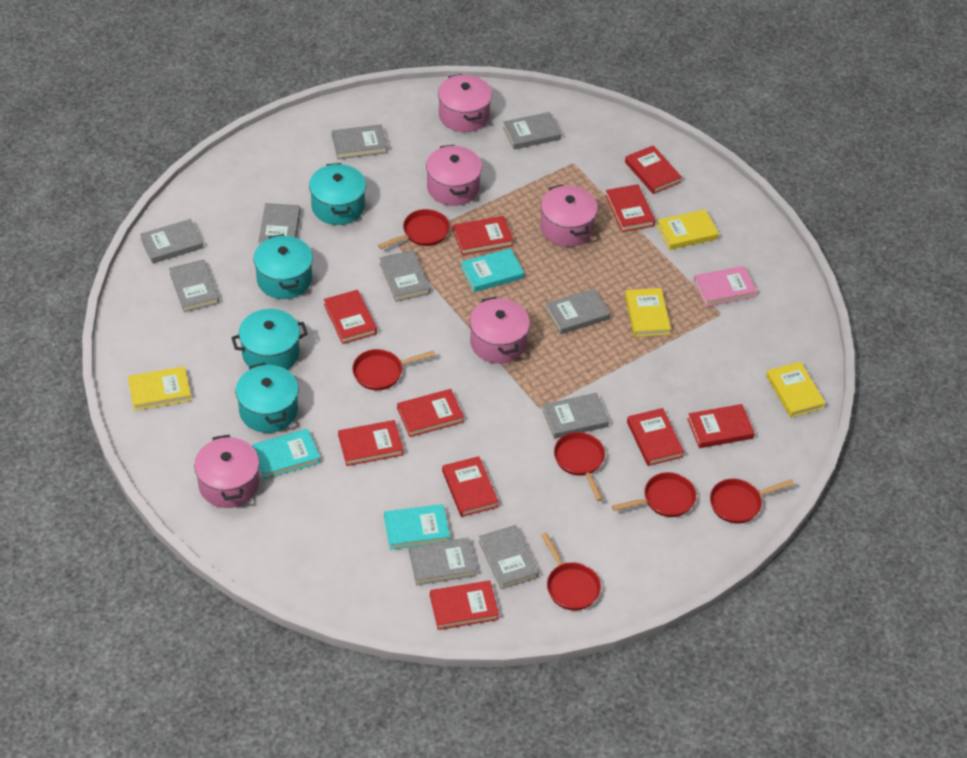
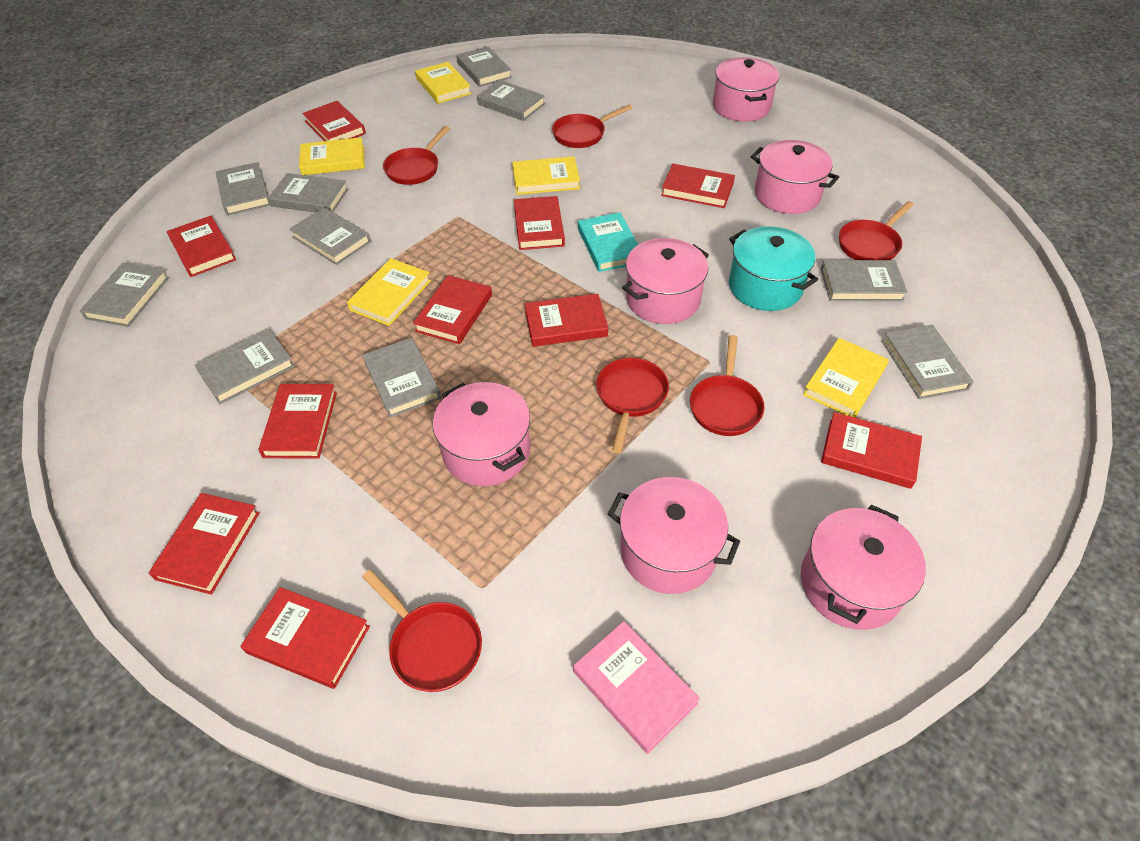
pink pot: 5 -> 6
turquoise book: 3 -> 1
turquoise pot: 4 -> 1
yellow book: 4 -> 5

